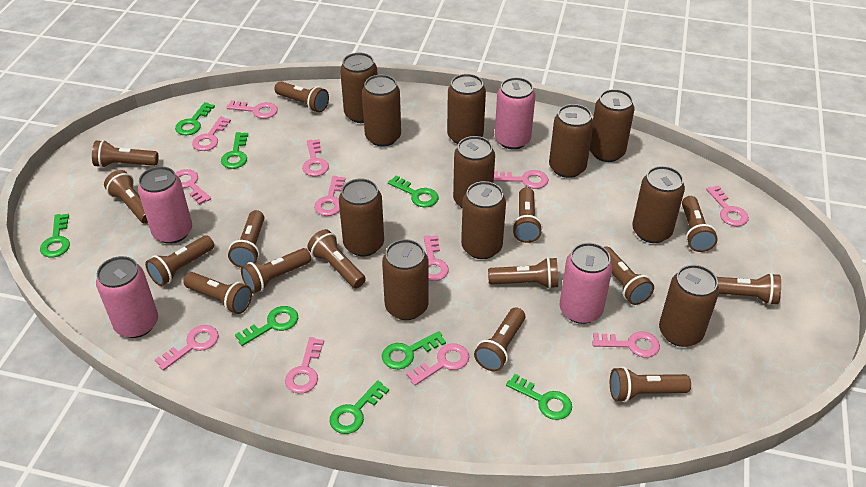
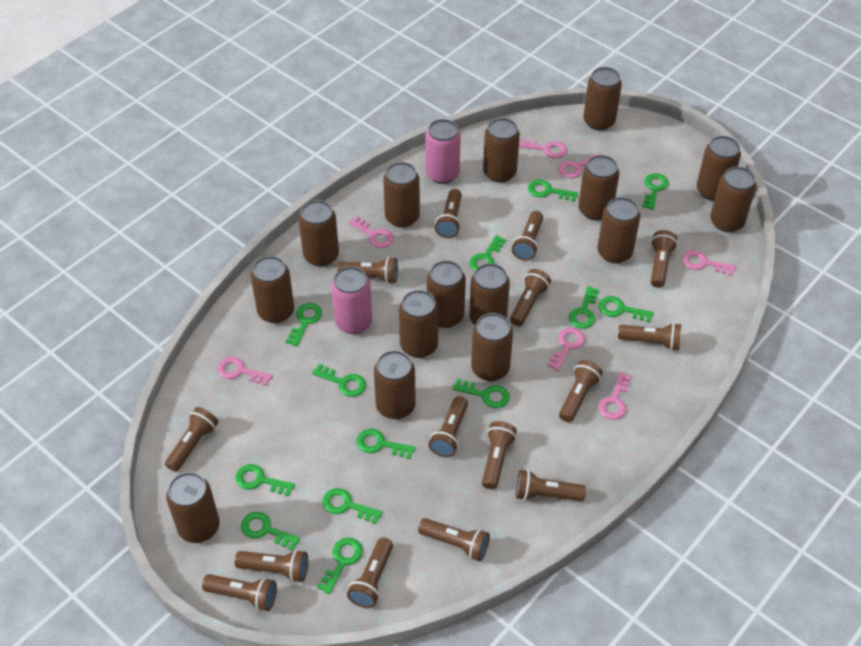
brown can: 11 -> 15
green key: 8 -> 13
pink can: 4 -> 2
pink key: 12 -> 7

